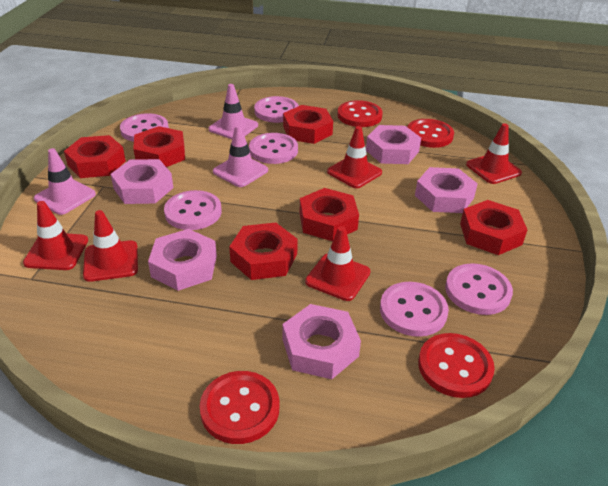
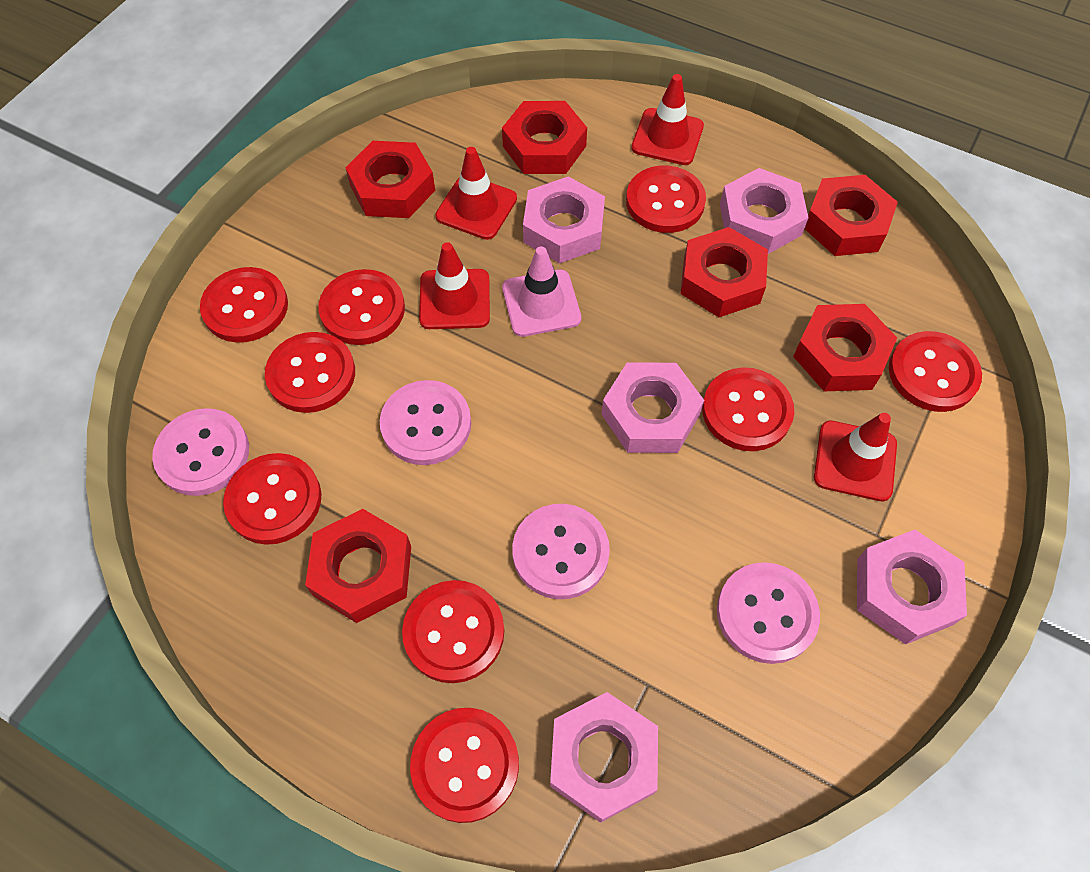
pink button: 6 -> 4
pink traffic cone: 3 -> 1
red button: 4 -> 9
red traffic cone: 5 -> 4

